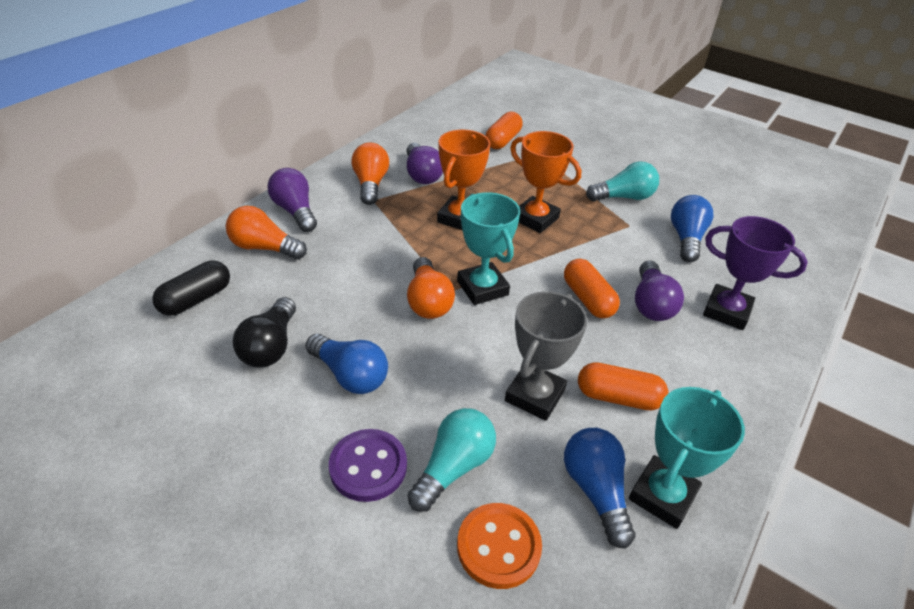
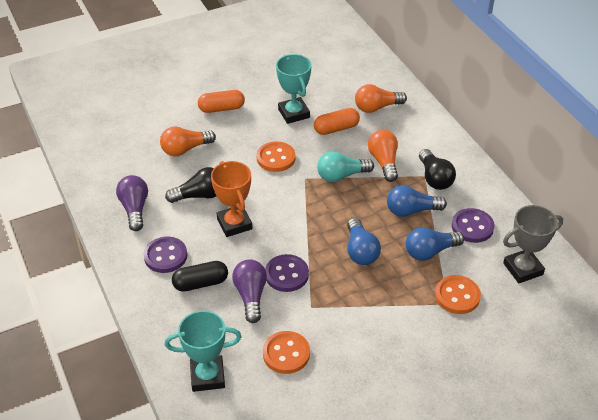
black light bulb: 1 -> 2
orange button: 1 -> 3
orange capsule: 3 -> 2
orange trophy: 2 -> 1
purple button: 1 -> 3
purple light bulb: 3 -> 2
purple trophy: 1 -> 0
turquoise light bulb: 2 -> 1

